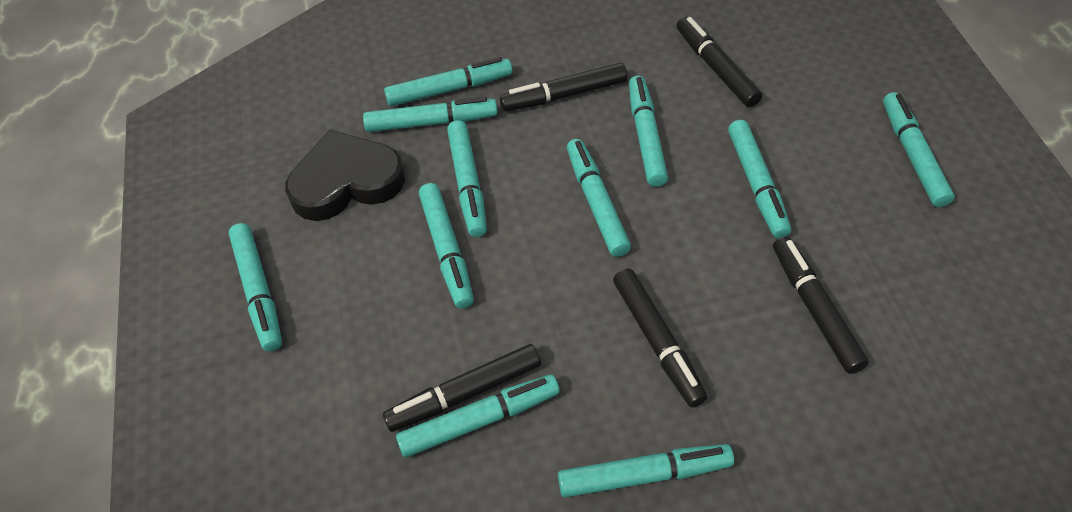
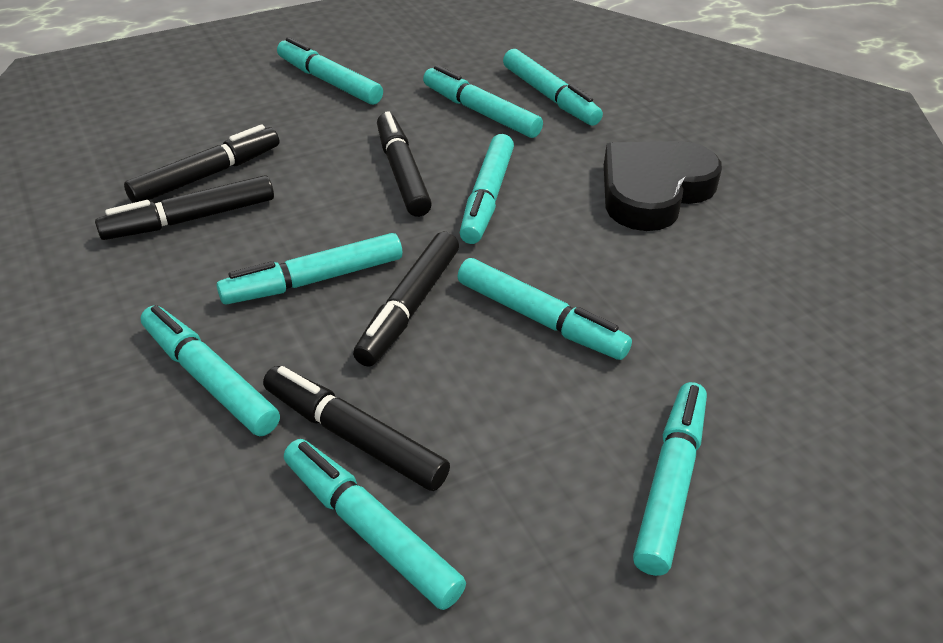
turquoise marker: 11 -> 9

